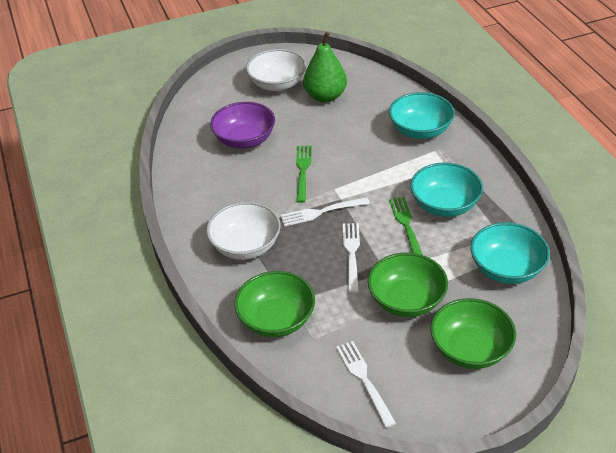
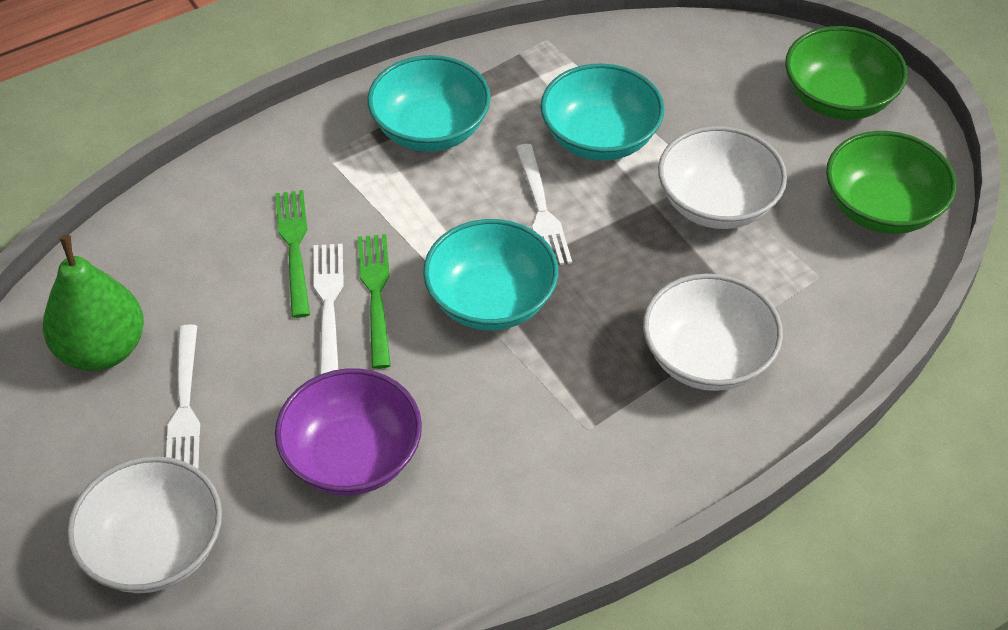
green bowl: 3 -> 2
white bowl: 2 -> 3

